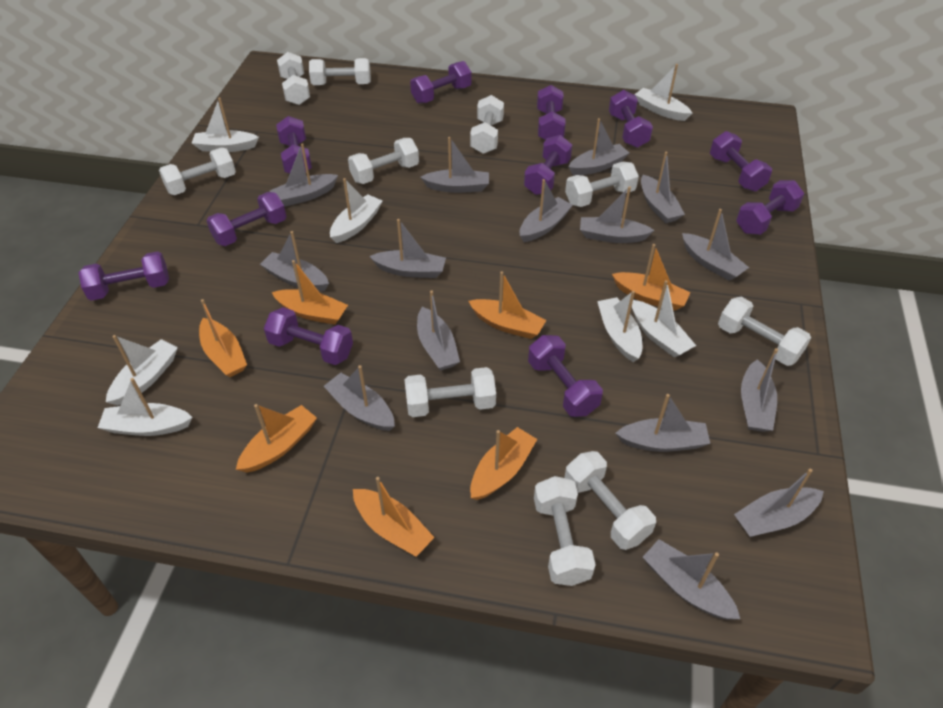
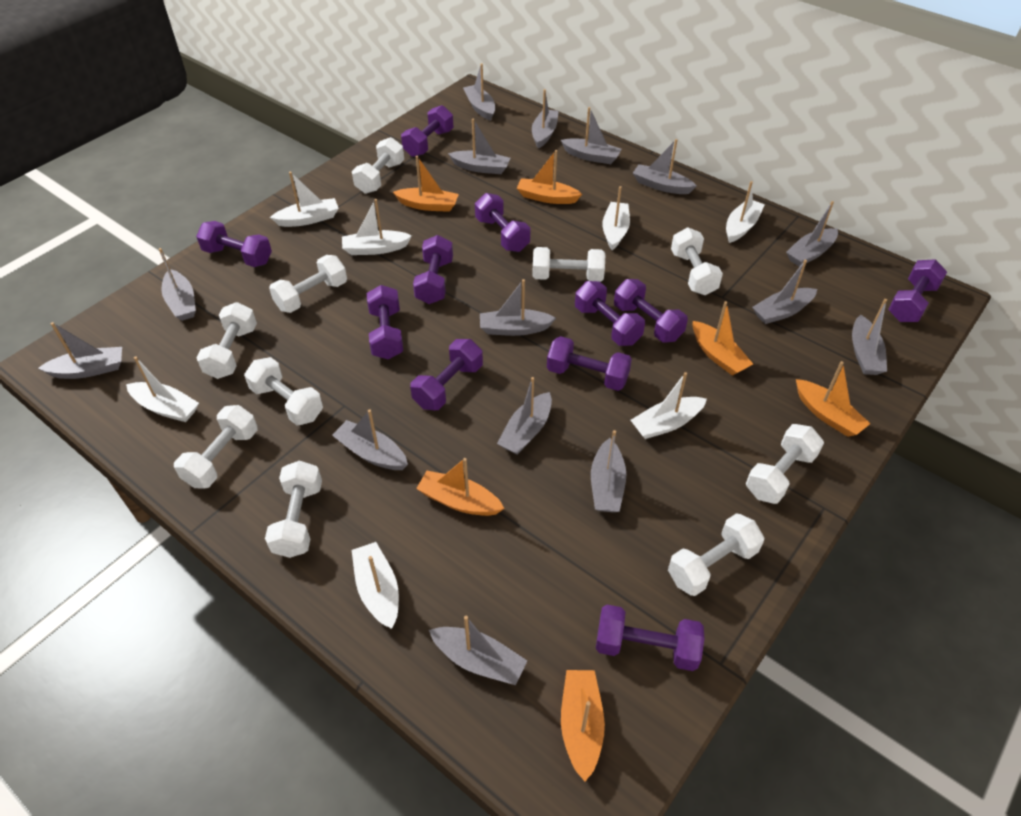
orange boat: 7 -> 6

